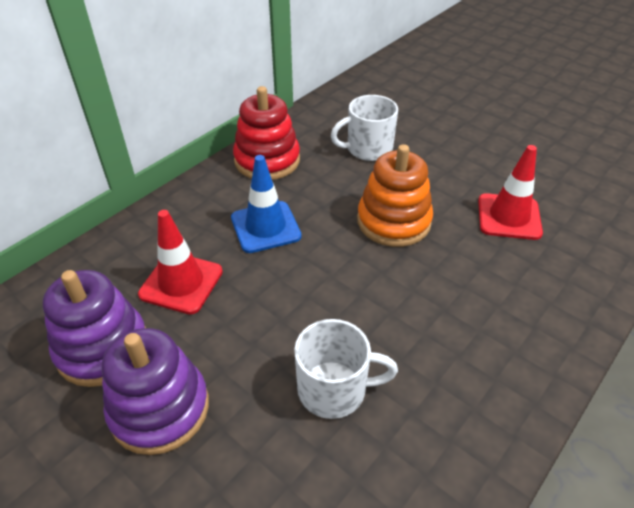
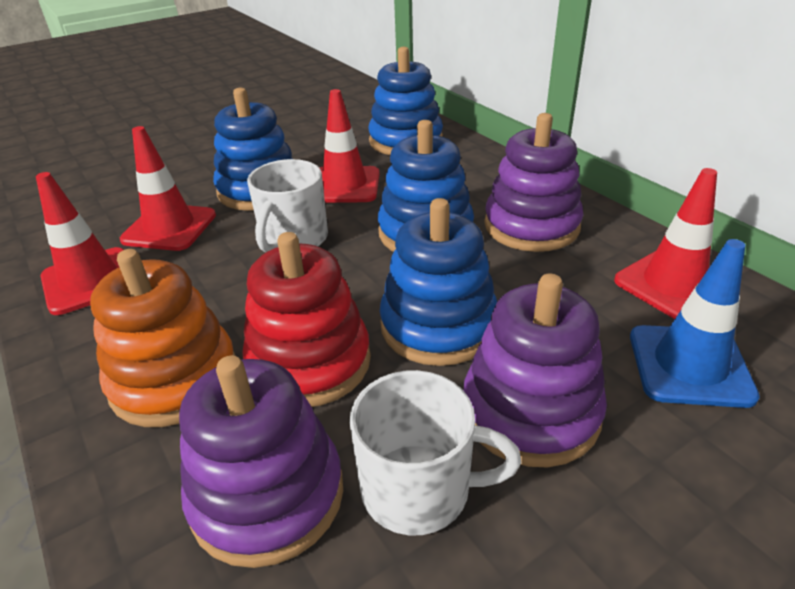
blue stacking toy: 0 -> 4
purple stacking toy: 2 -> 3
red traffic cone: 2 -> 4

